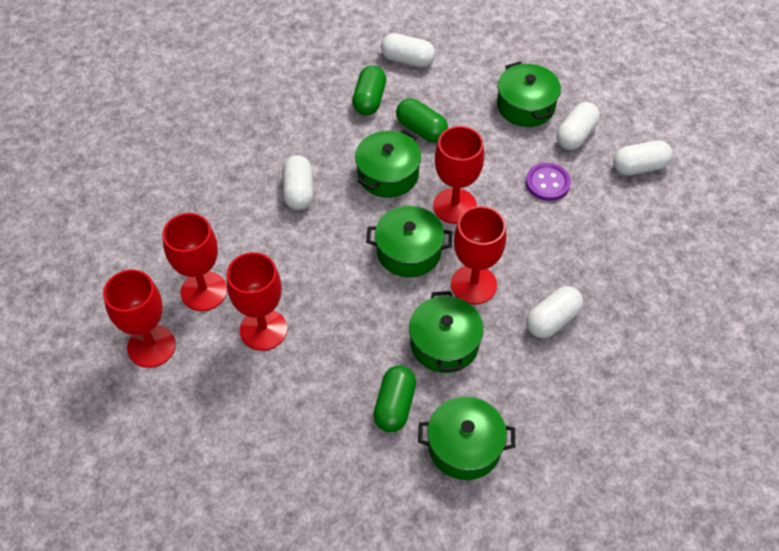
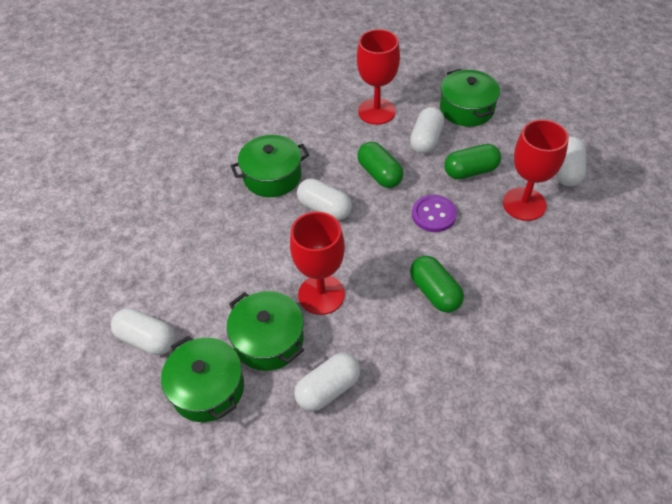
green pot: 5 -> 4
red goblet: 5 -> 3

